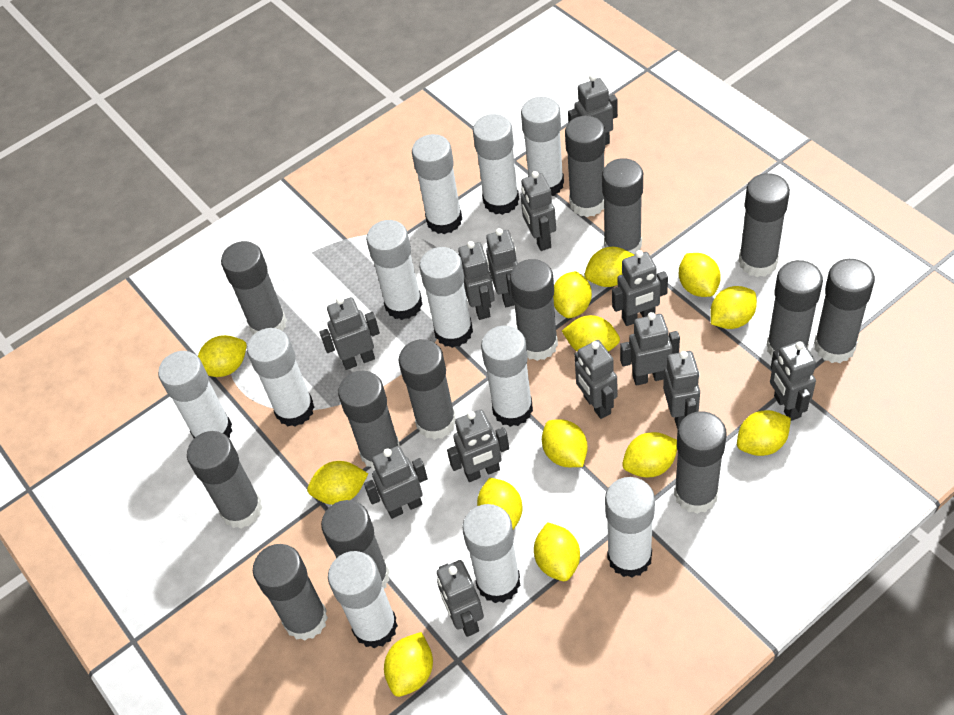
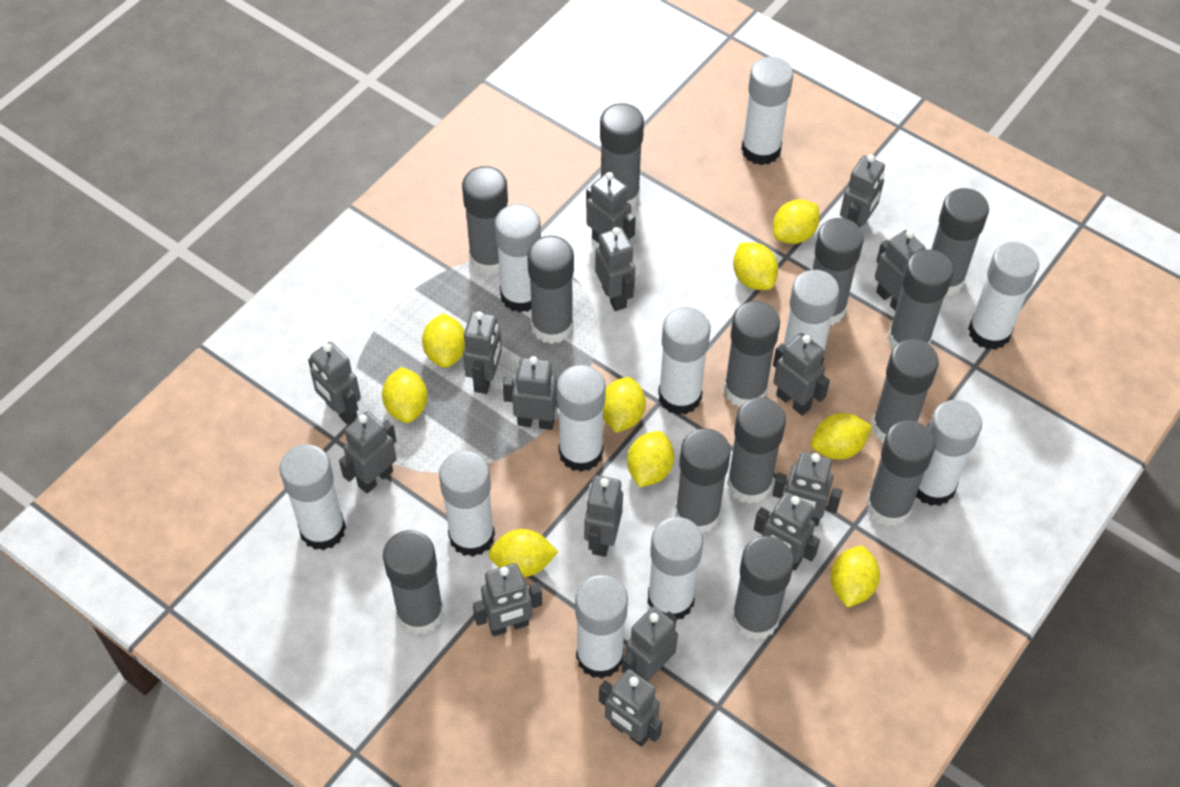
grey robot: 13 -> 15
yellow lemon: 13 -> 9

